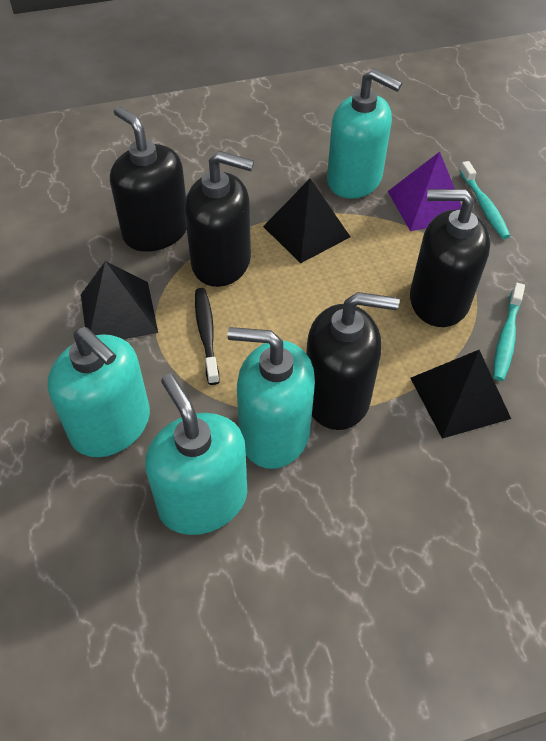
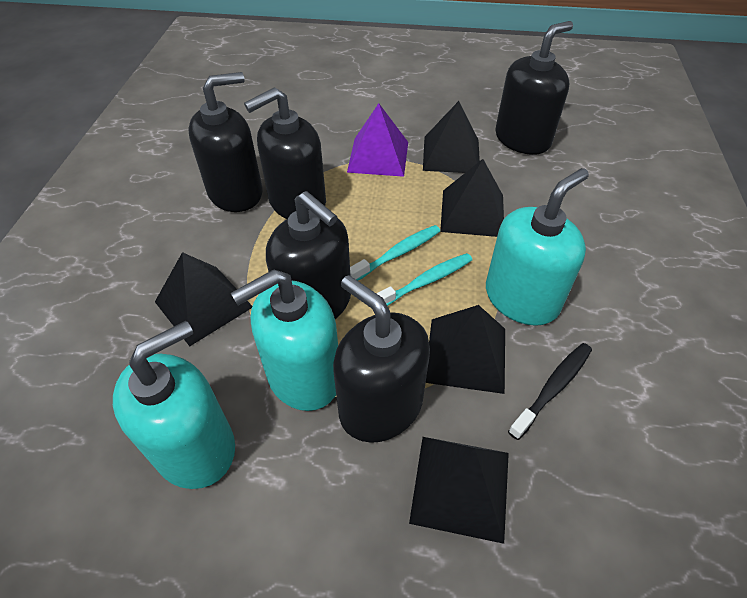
black pyramid: 3 -> 5
black soap dispenser: 4 -> 5
turquoise soap dispenser: 4 -> 3

